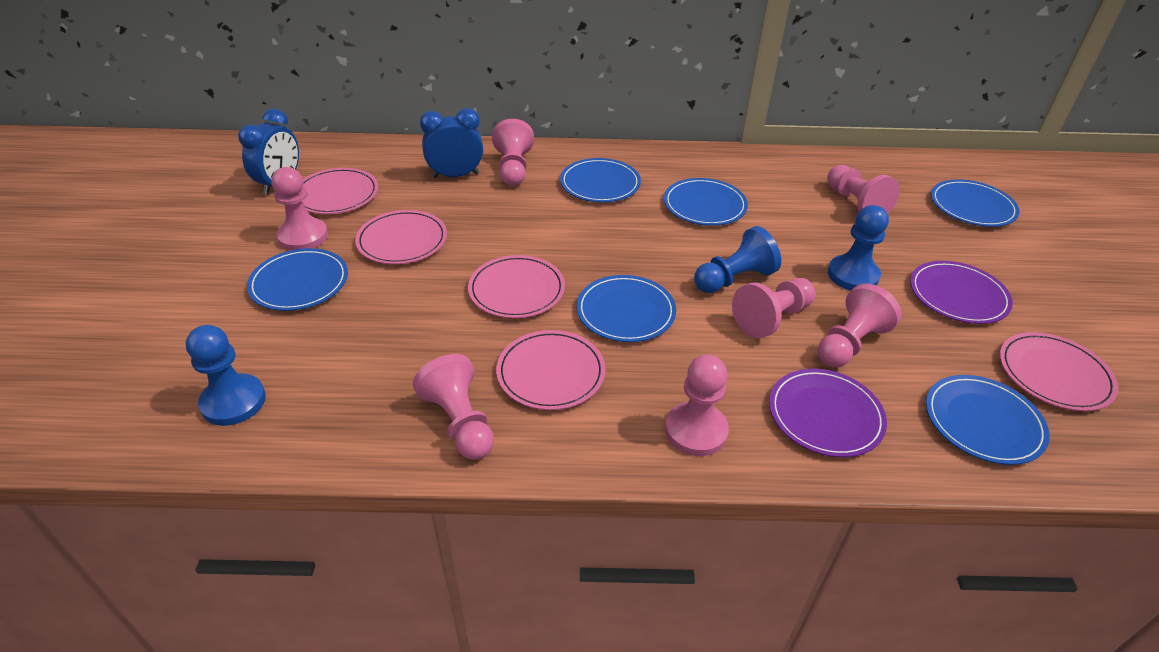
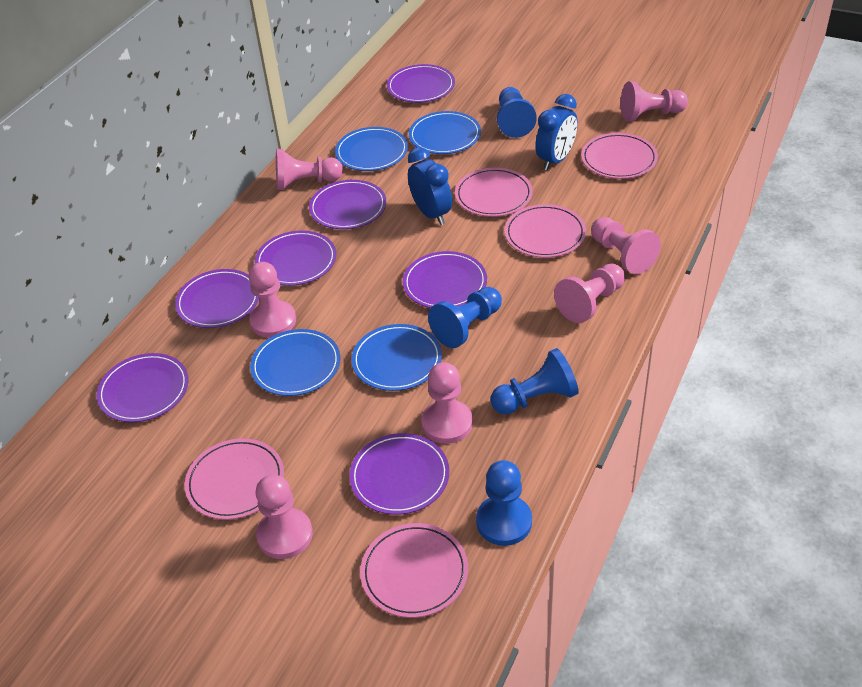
blue pawn: 3 -> 4
blue plate: 6 -> 4
purple plate: 2 -> 7

